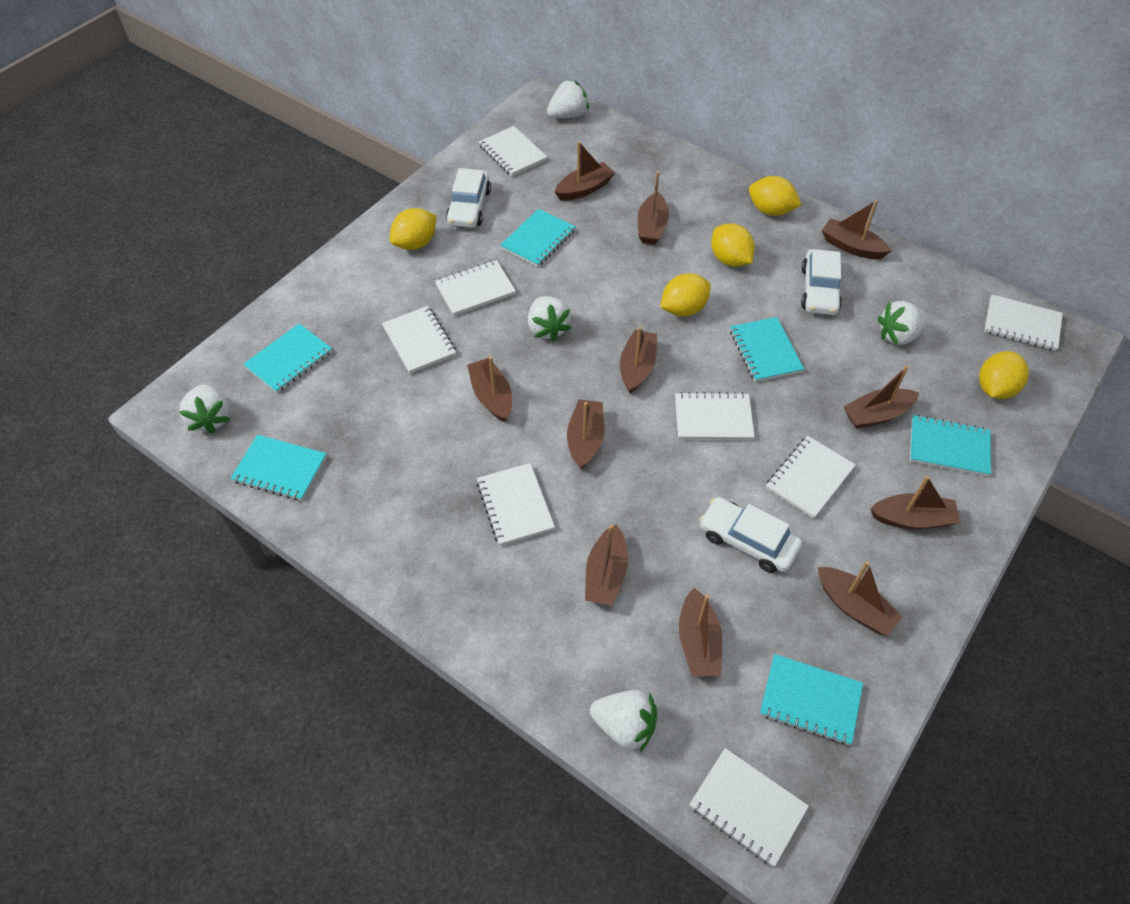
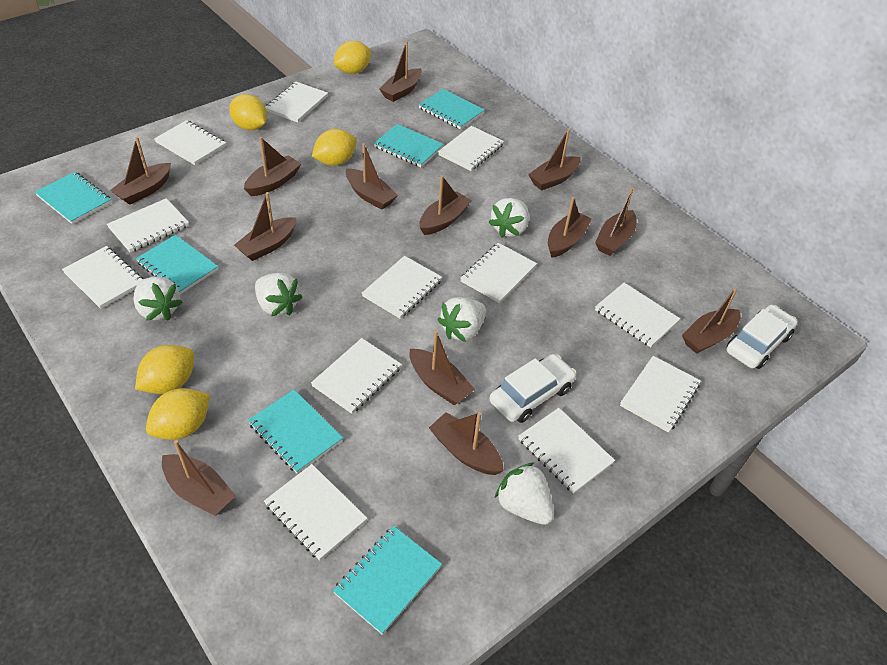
brown boat: 11 -> 13
white car: 3 -> 2
white notebook: 8 -> 12

